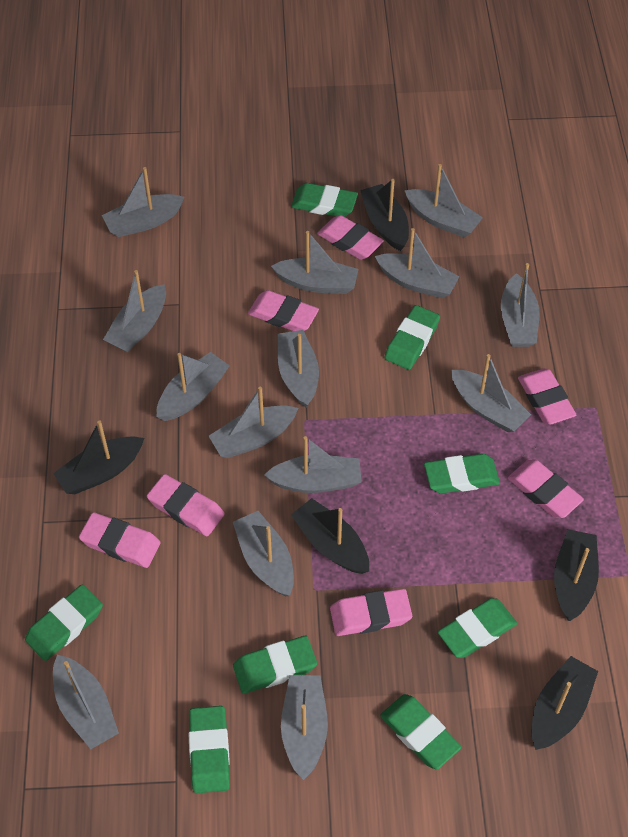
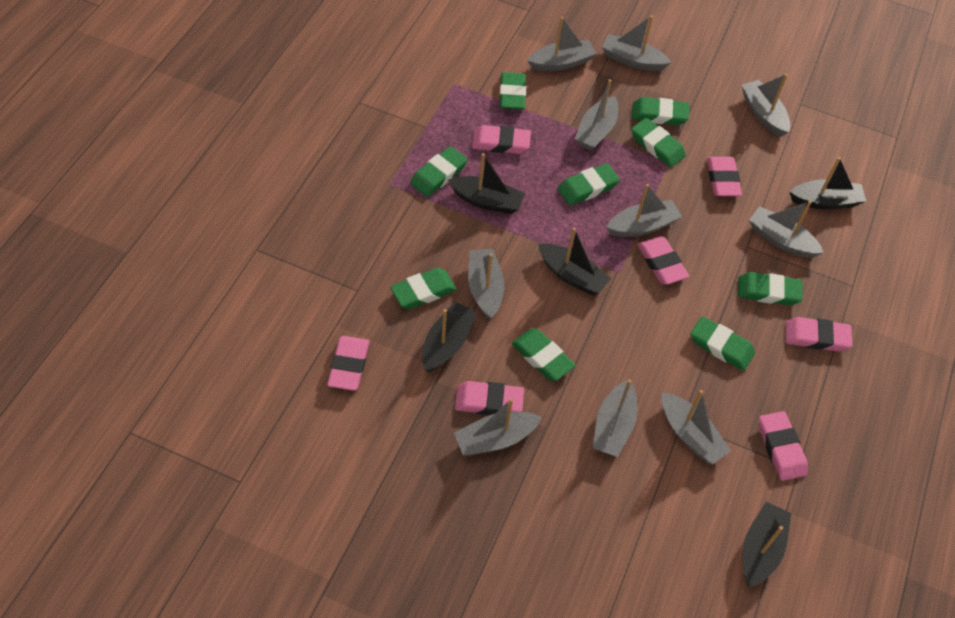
green eraser: 8 -> 9
grey boat: 14 -> 10

